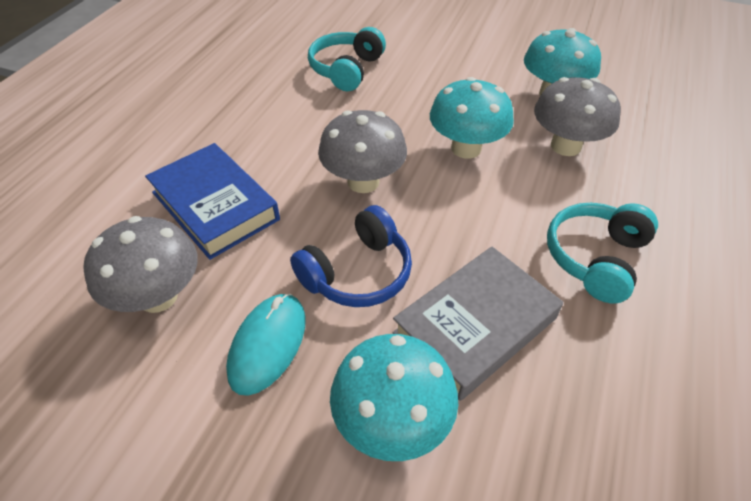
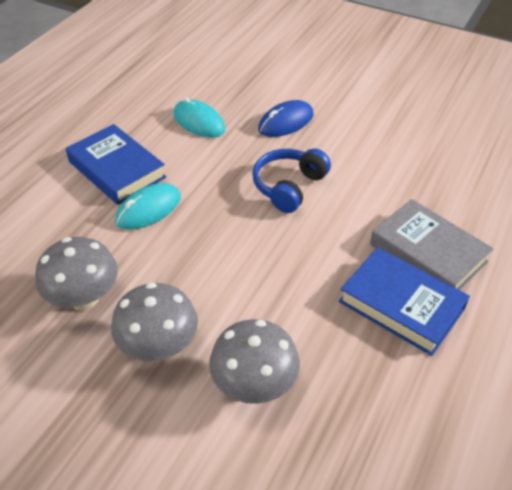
blue book: 1 -> 2
blue mouse: 0 -> 1
turquoise headphones: 2 -> 0
turquoise mouse: 1 -> 2
turquoise mushroom: 3 -> 0

